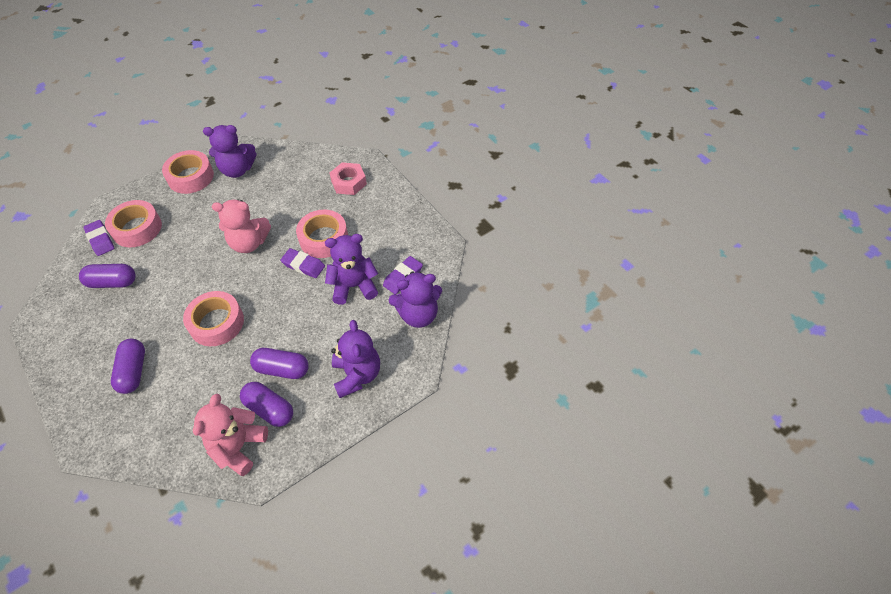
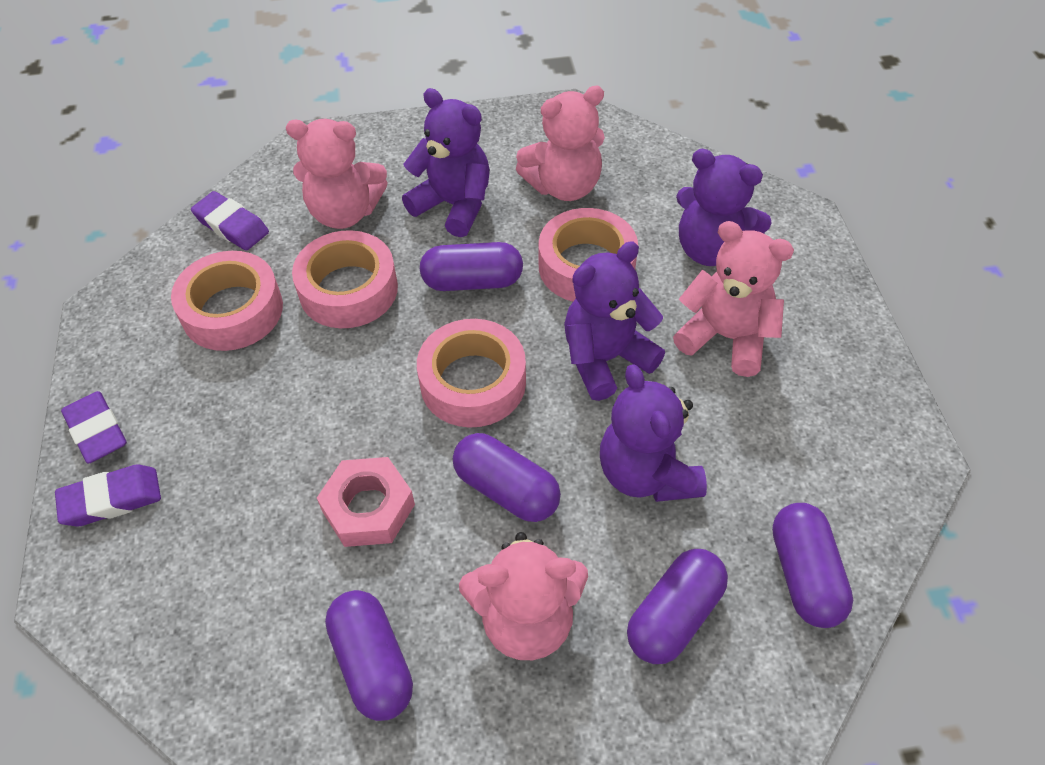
pink teddy bear: 2 -> 4
purple capsule: 4 -> 5

